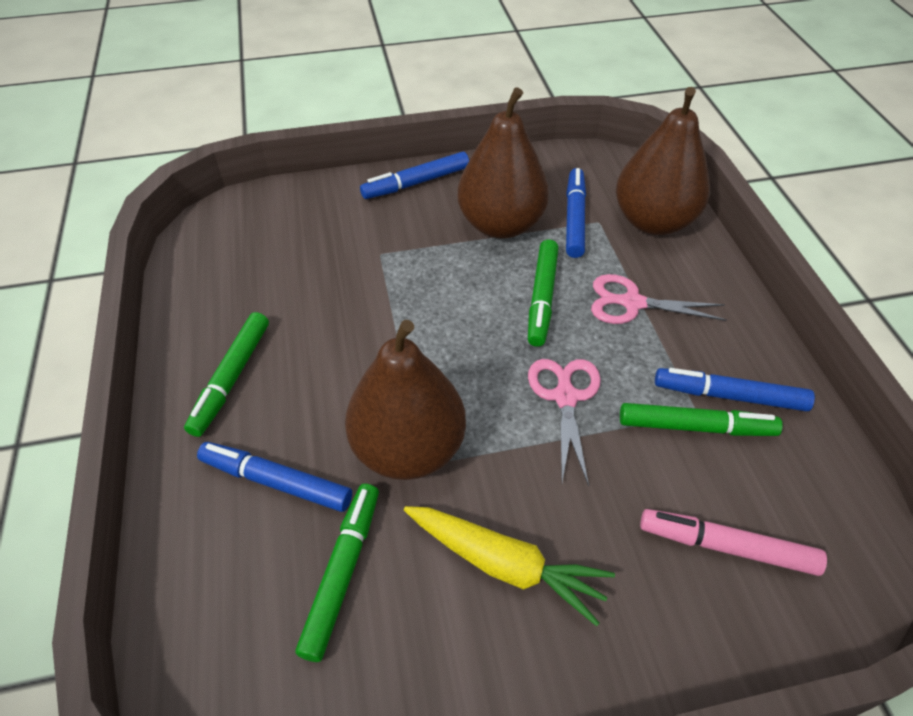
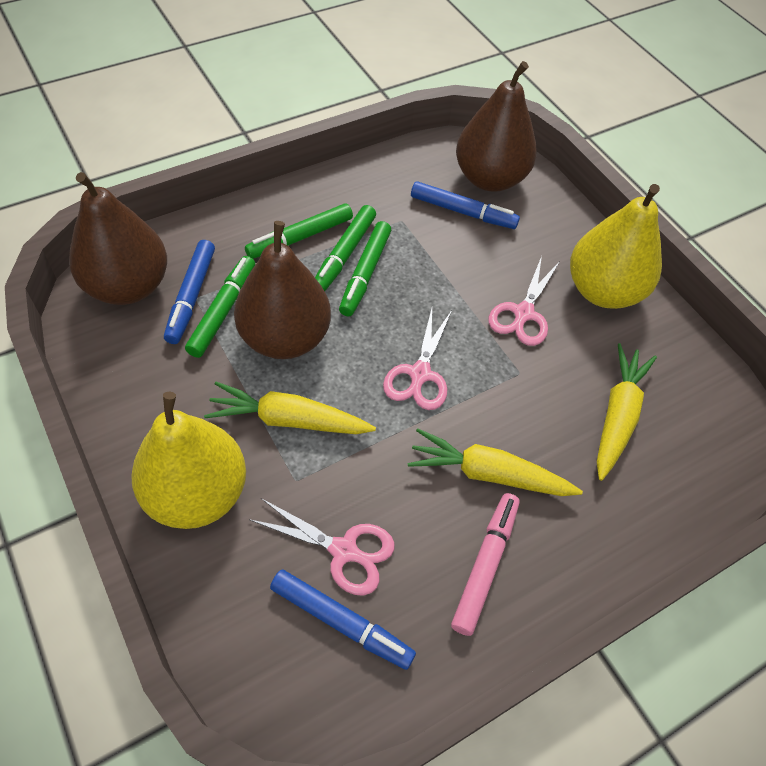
blue marker: 4 -> 3
pink scissors: 2 -> 3
yellow carrot: 1 -> 3
yellow pear: 0 -> 2

